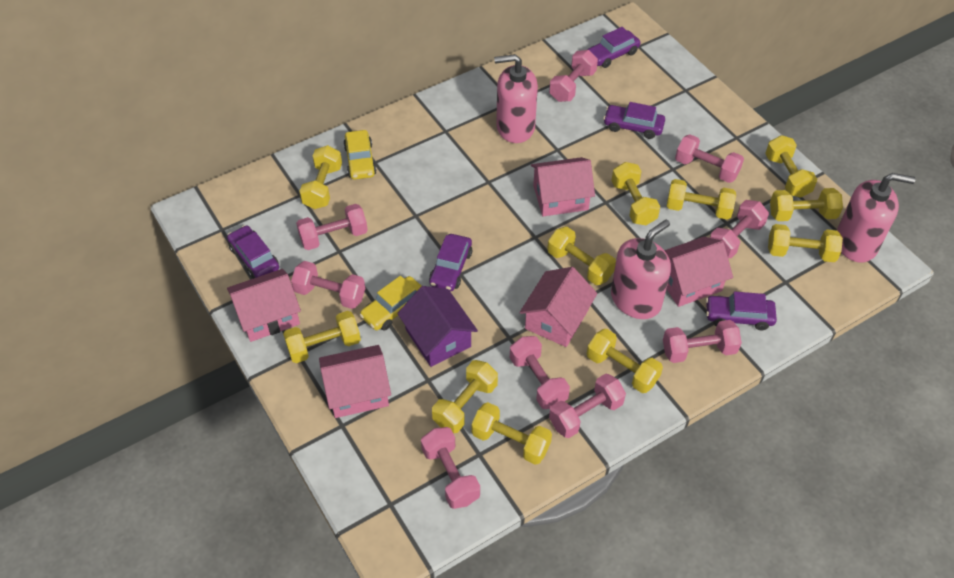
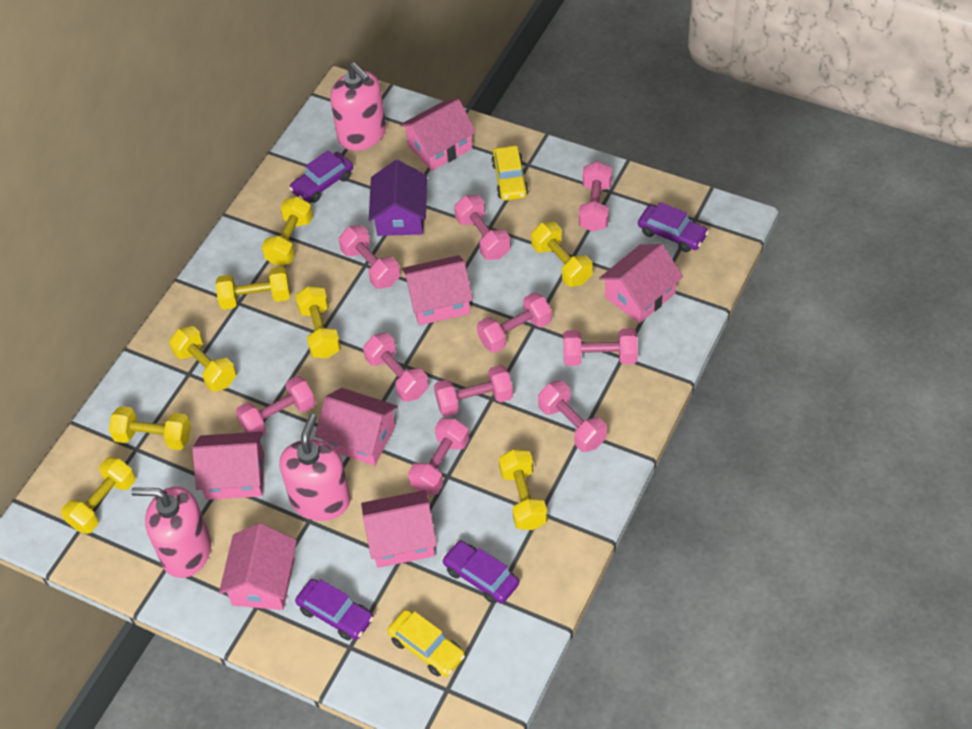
pink dumbbell: 9 -> 10
pink house: 5 -> 7
purple car: 5 -> 4
yellow dumbbell: 11 -> 8

